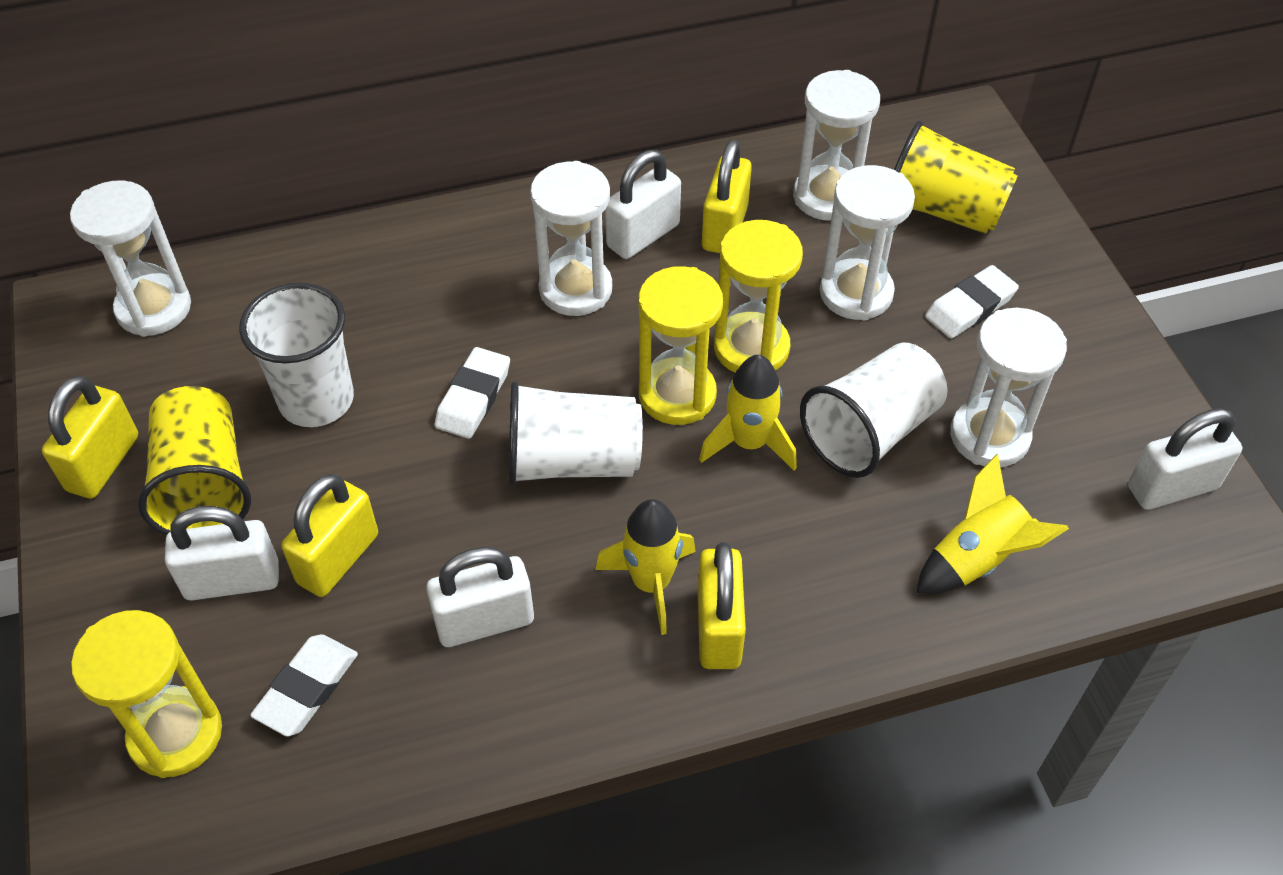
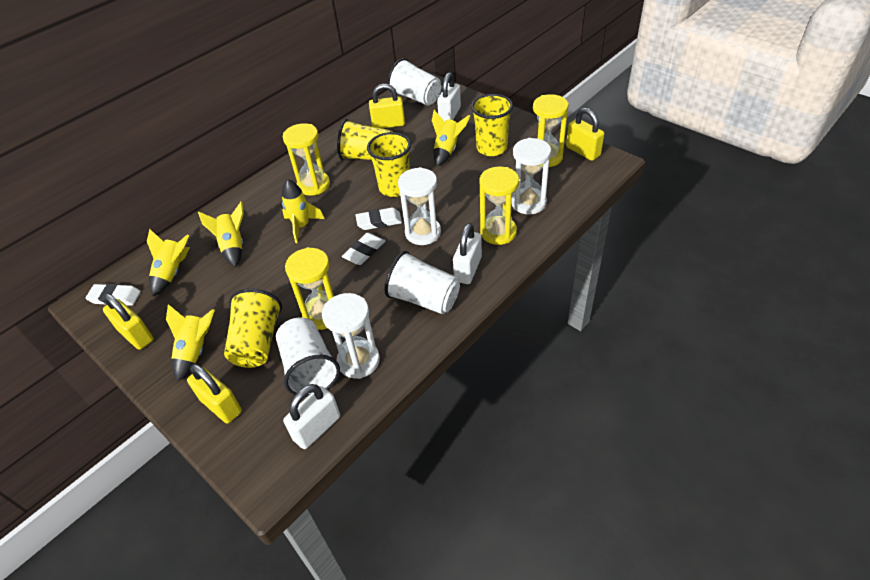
white hourglass: 5 -> 3
white padlock: 4 -> 3
yellow cup: 2 -> 4
yellow hourglass: 3 -> 4
yellow rocket: 3 -> 5

